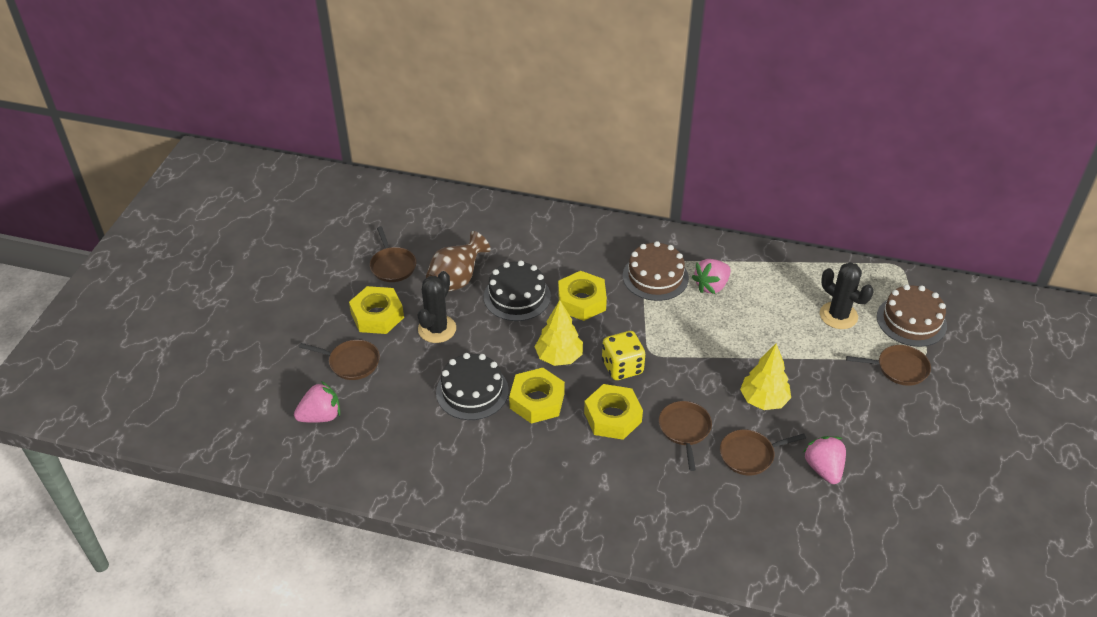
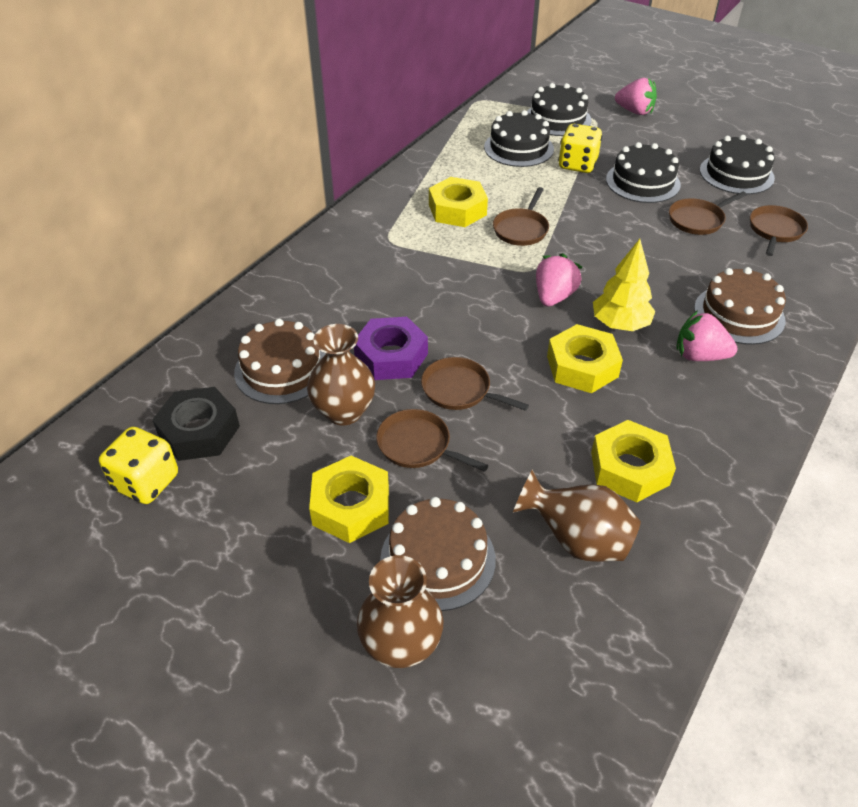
black cactus: 2 -> 0
black cake: 2 -> 4
black nut: 0 -> 1
brown cake: 2 -> 3
brown vase: 1 -> 3
purple nut: 0 -> 1
yellow dice: 1 -> 2
yellow tree: 2 -> 1

